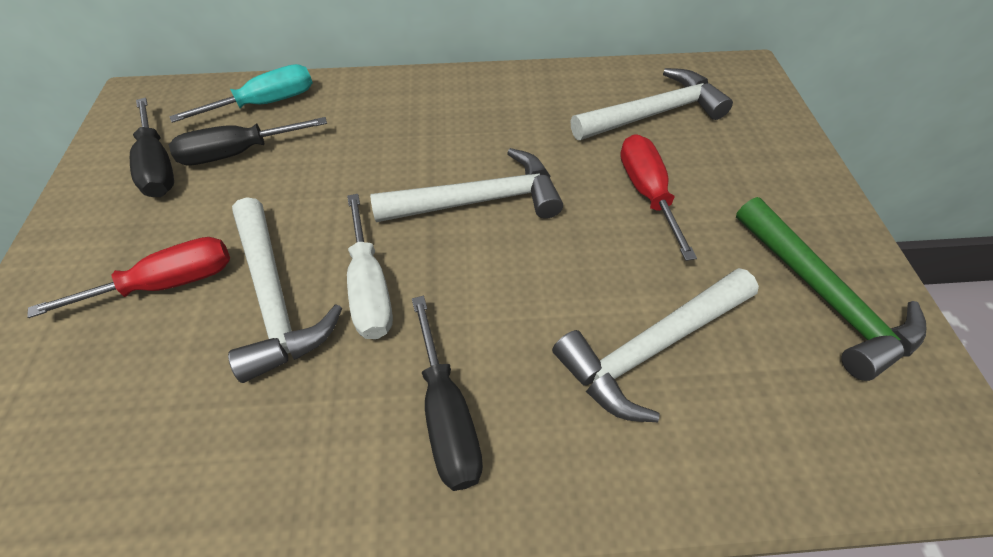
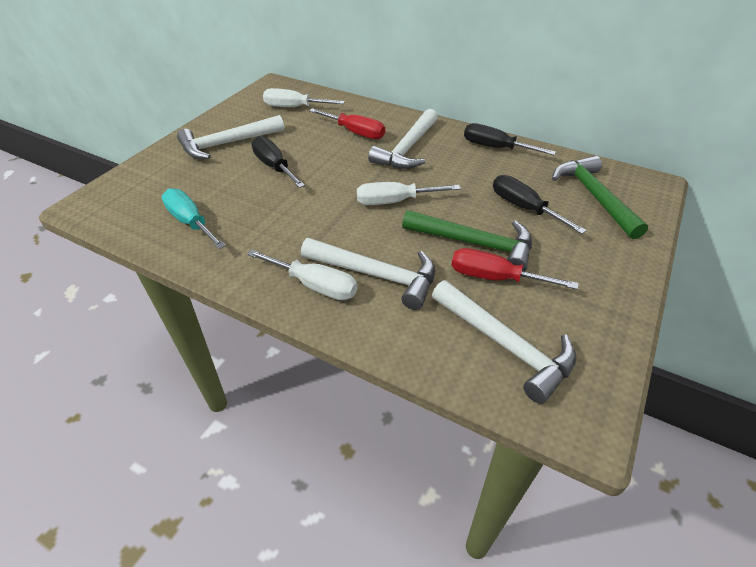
green hammer: 1 -> 2
white screwdriver: 1 -> 3

